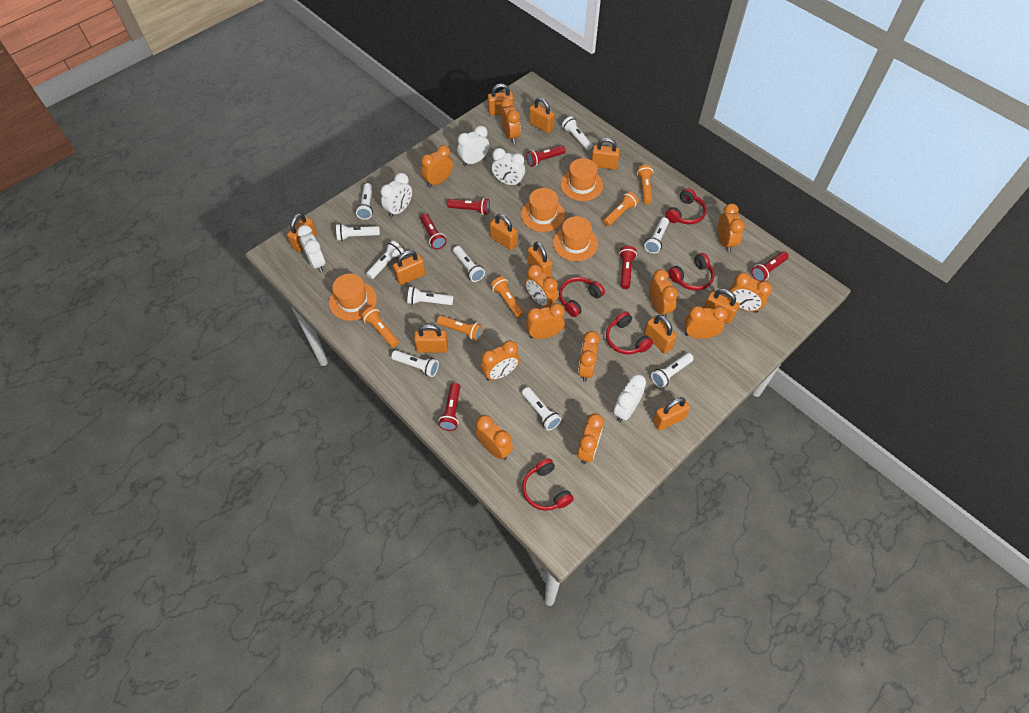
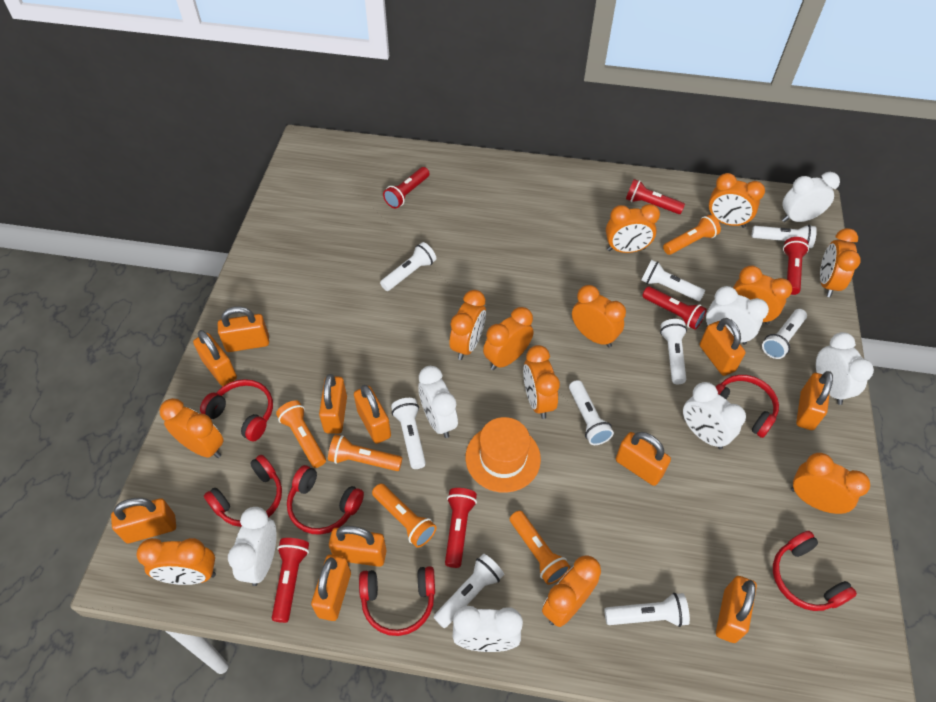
orange hat: 4 -> 1
red headphones: 5 -> 6
white clock: 5 -> 7
white flashlight: 10 -> 9

